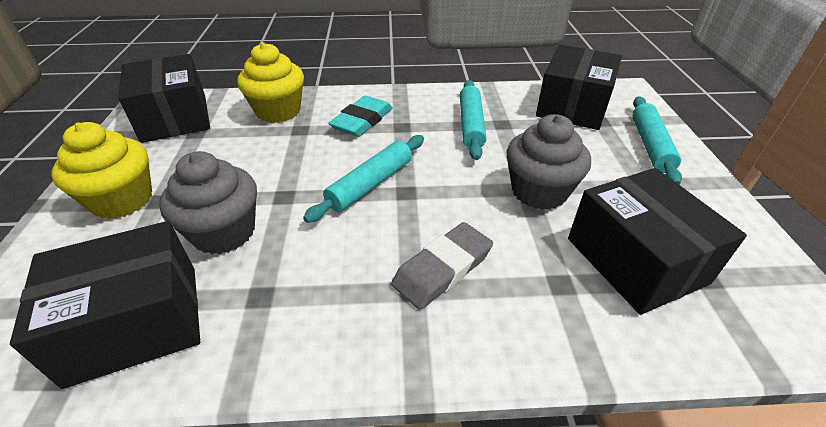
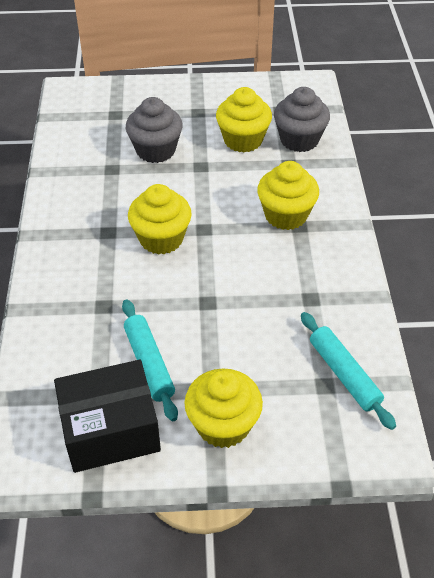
black box: 4 -> 1
grey eraser: 1 -> 0
turquoise eraser: 1 -> 0
turquoise rolling pin: 3 -> 2
yellow cupcake: 2 -> 4

